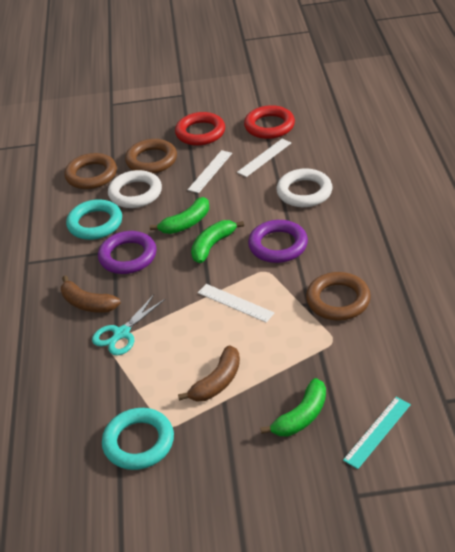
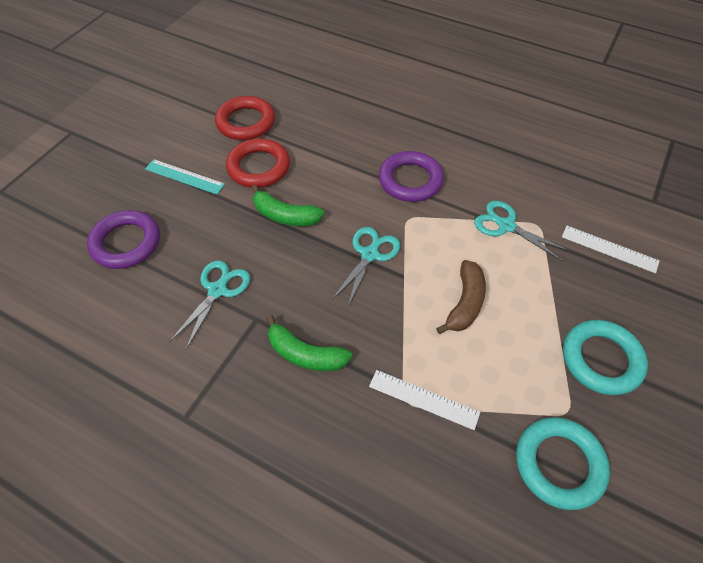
brown banana: 2 -> 1
brown ring: 3 -> 0
green banana: 3 -> 2
turquoise scissors: 1 -> 3
white ring: 2 -> 0
white ruler: 3 -> 2

